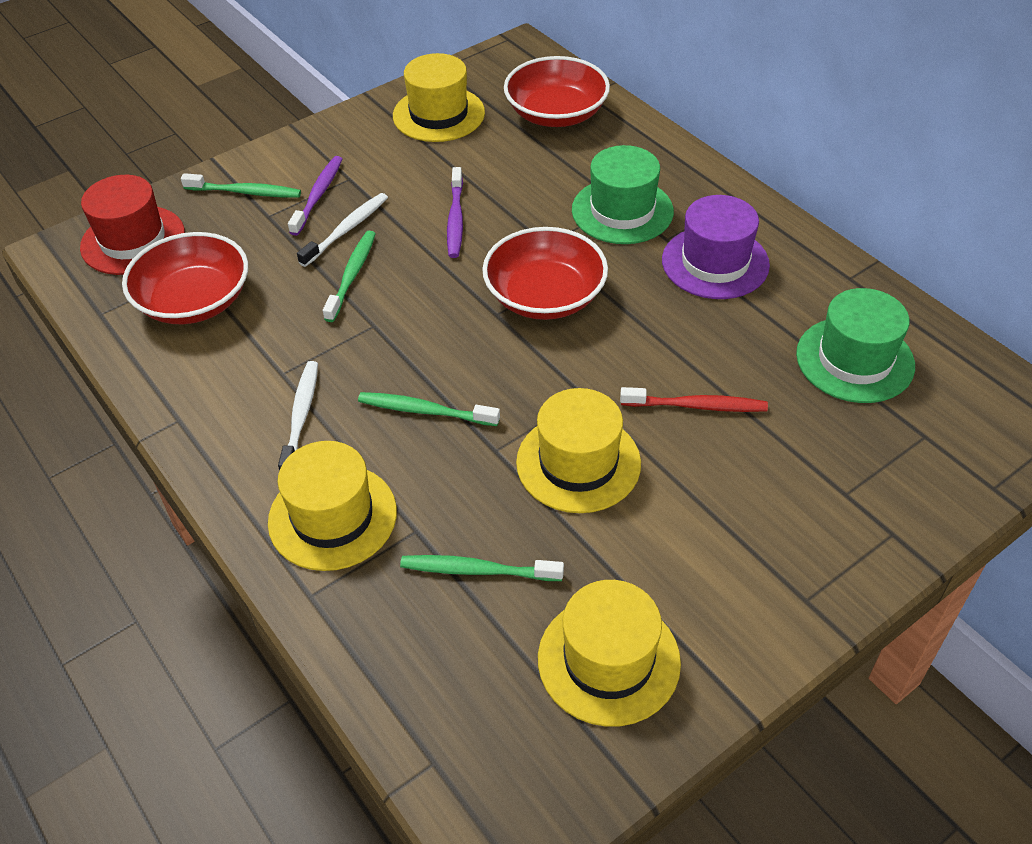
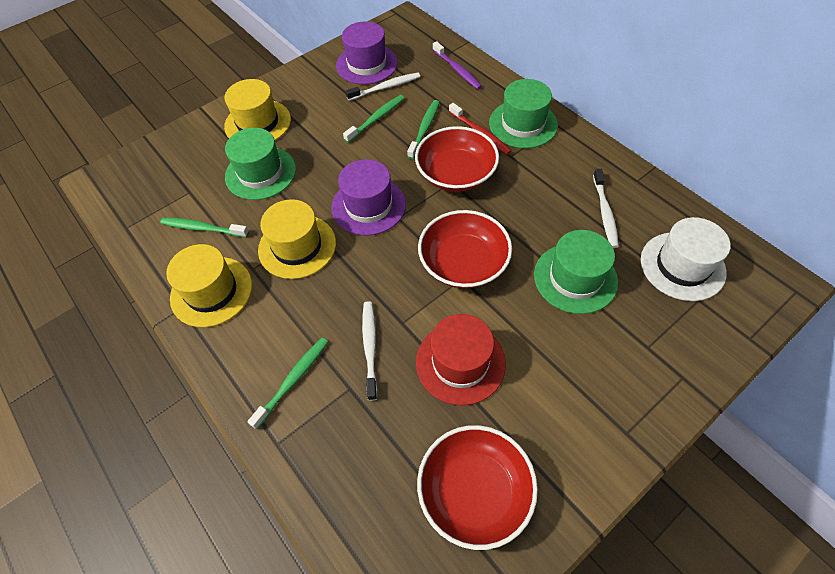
green hat: 2 -> 3
purple hat: 1 -> 2
purple toothbrush: 2 -> 1
white hat: 0 -> 1
white toothbrush: 2 -> 3
yellow hat: 4 -> 3

